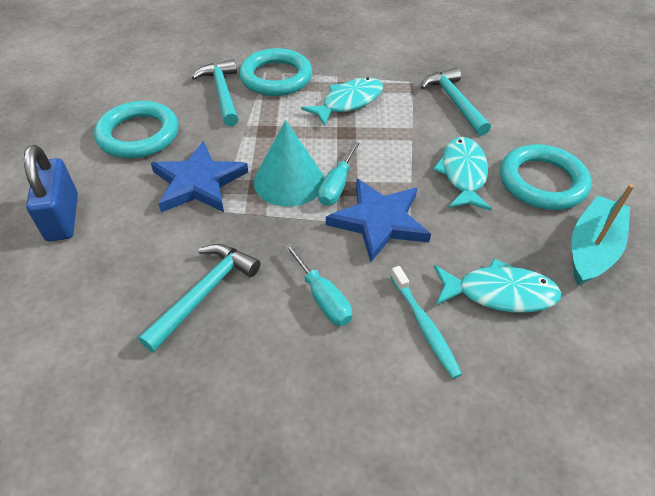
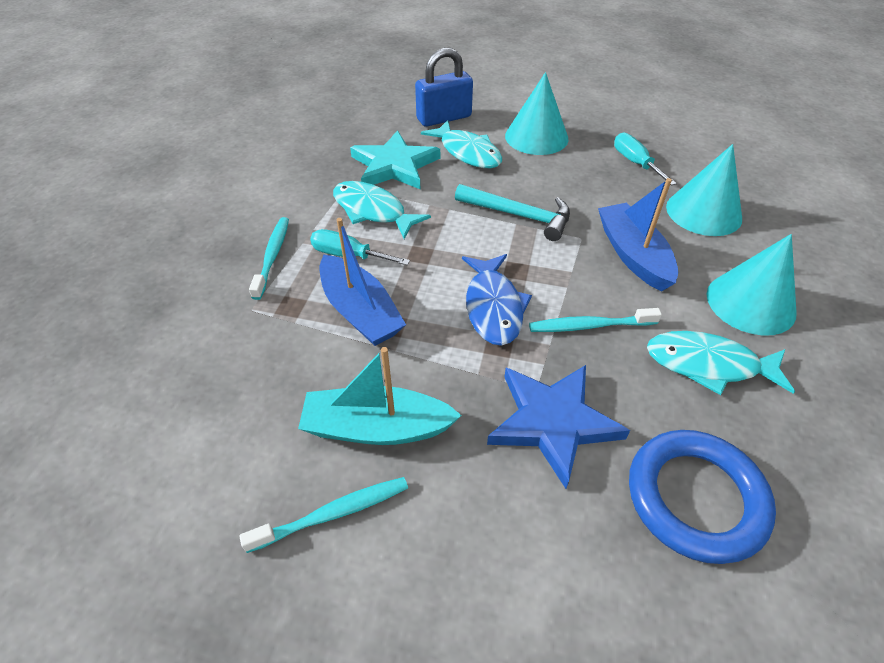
blue boat: 0 -> 2
blue fish: 0 -> 1
blue ring: 0 -> 1
blue star: 2 -> 1
turquoise cone: 1 -> 3
turquoise hammer: 3 -> 1
turquoise ring: 3 -> 0
turquoise star: 0 -> 1
turquoise toothbrush: 1 -> 3

